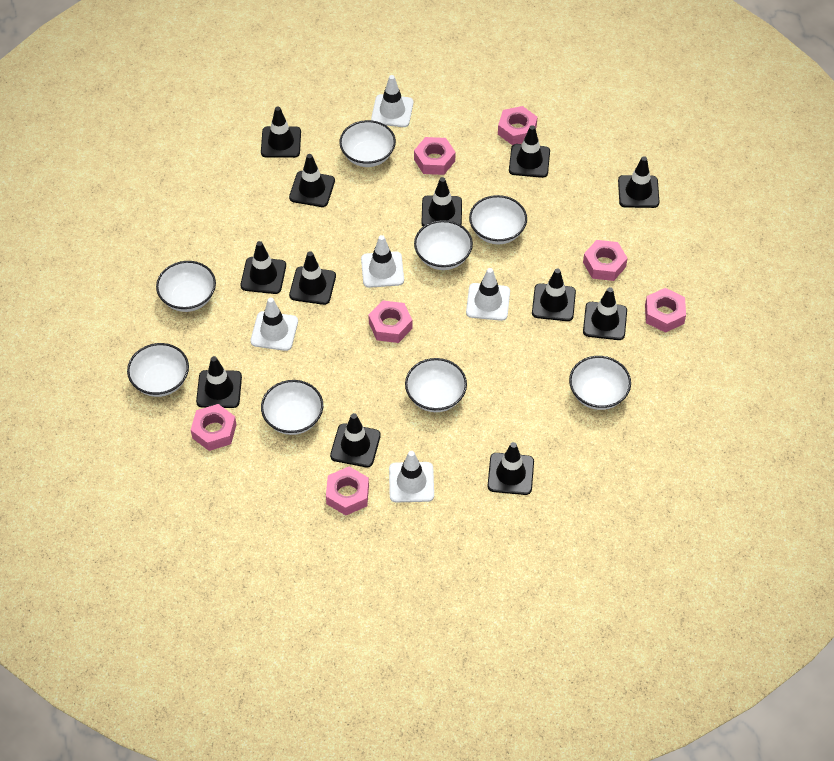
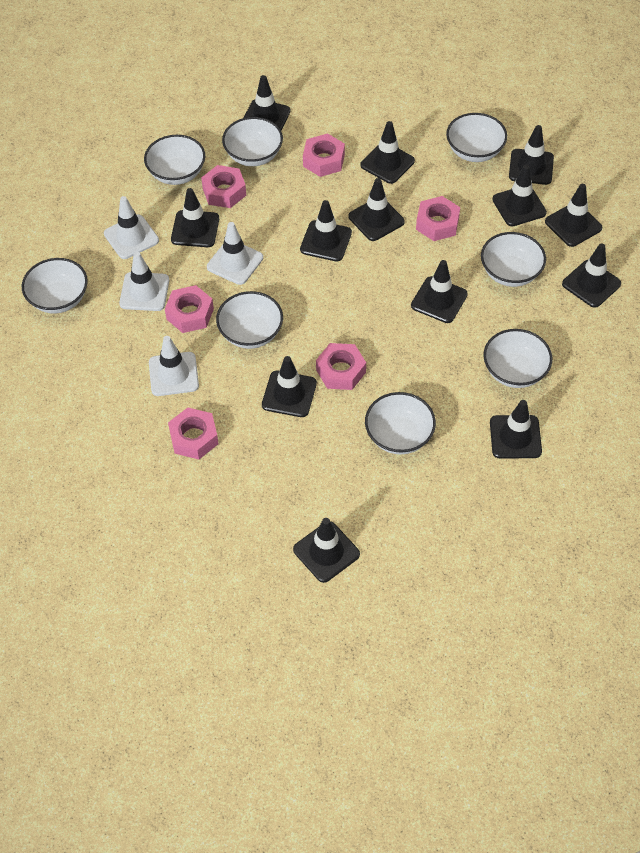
black traffic cone: 12 -> 13
pink nut: 7 -> 6
white traffic cone: 5 -> 4

